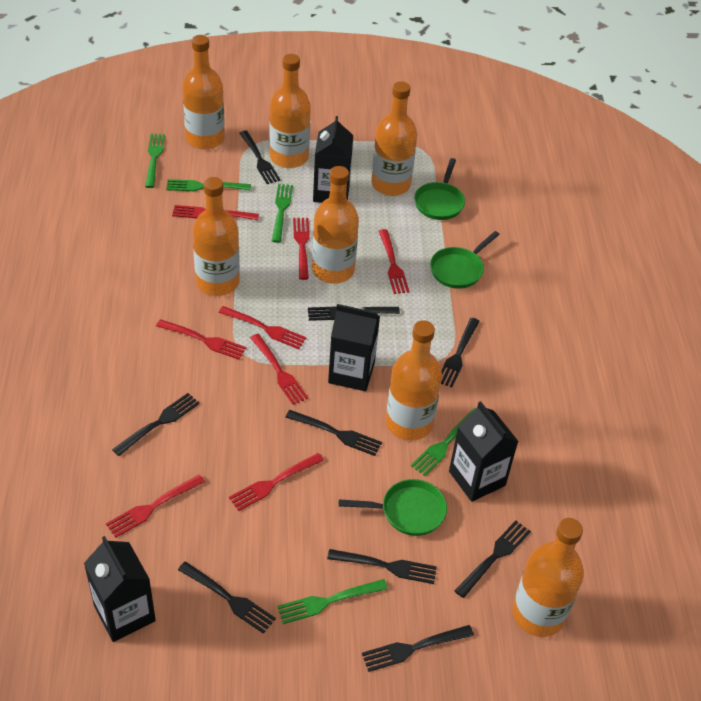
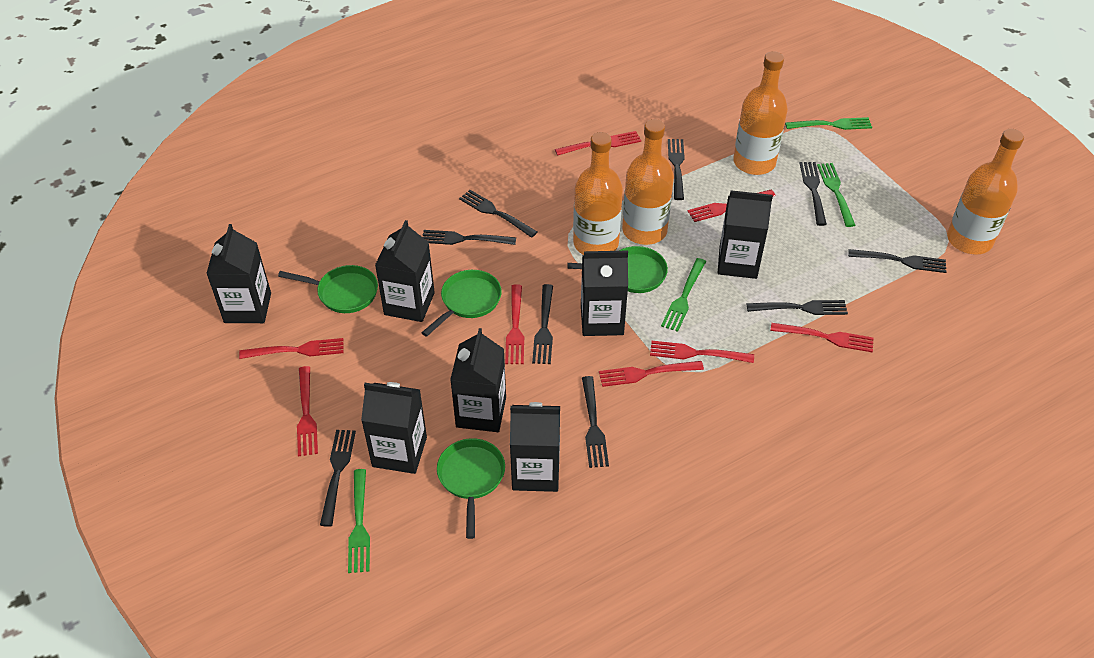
black carton: 4 -> 7
green fork: 5 -> 4
green pan: 3 -> 4
orange bottle: 7 -> 4

